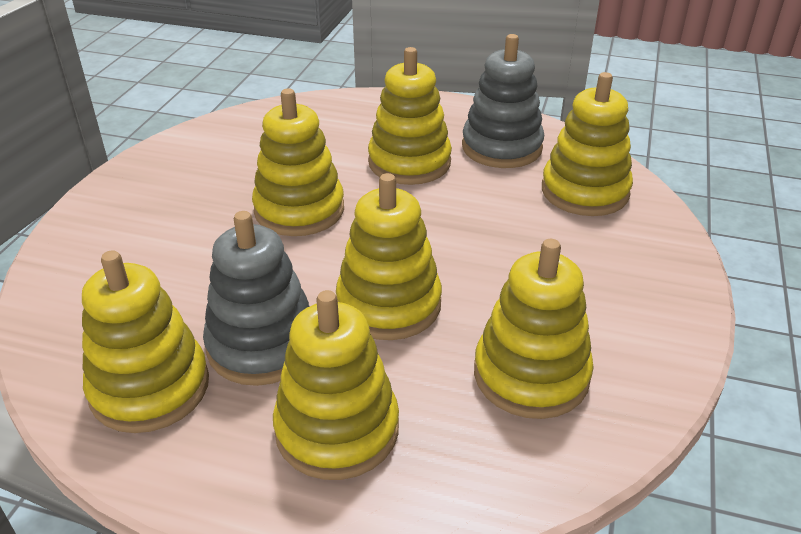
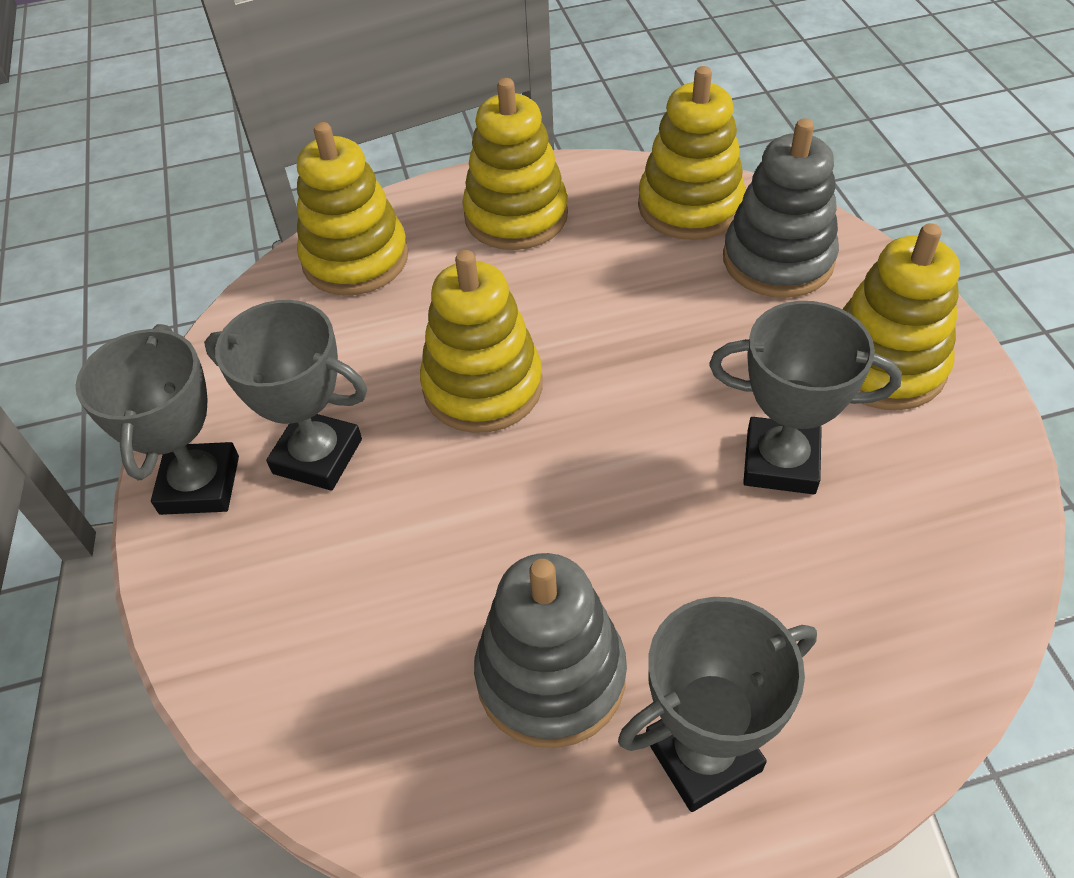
grey trophy: 0 -> 4
yellow stacking toy: 7 -> 5

